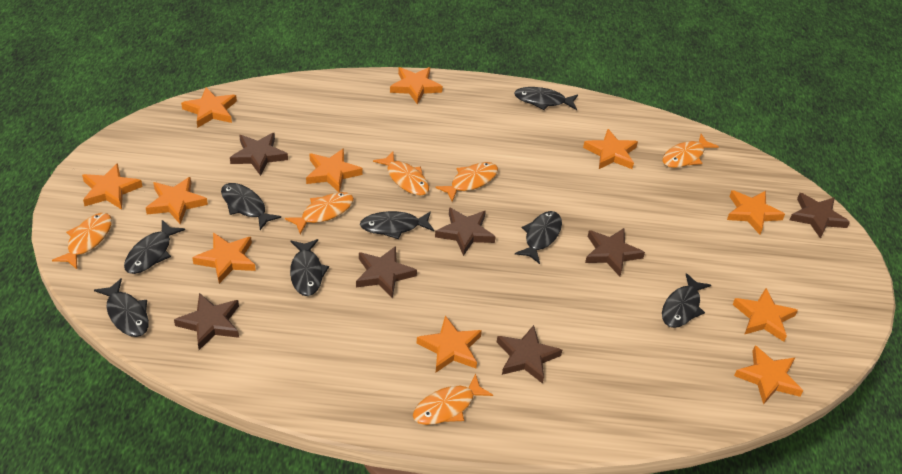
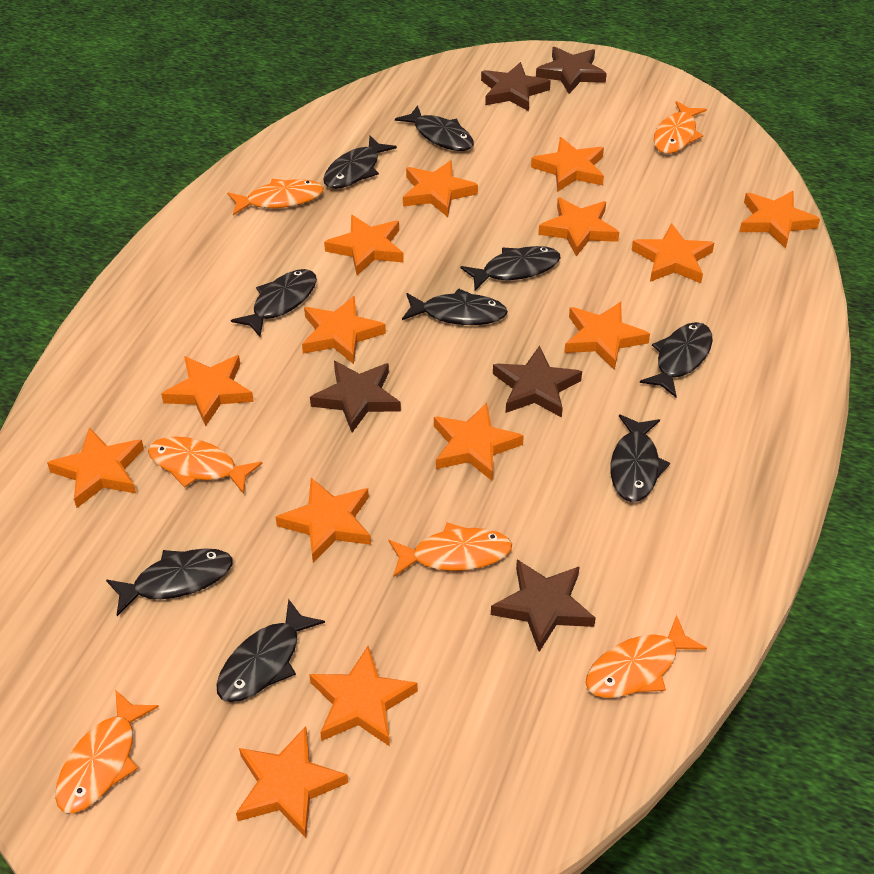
black fish: 8 -> 9
brown star: 7 -> 5
orange star: 11 -> 14

